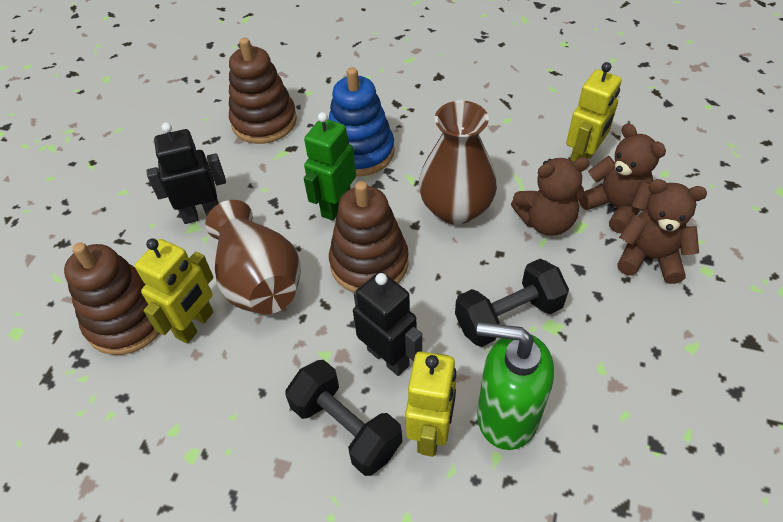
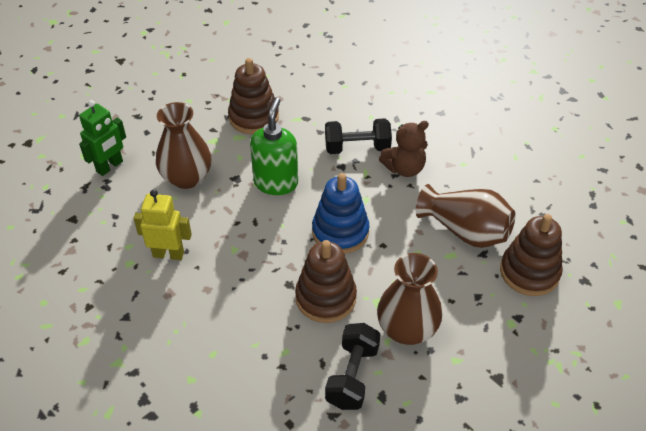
black robot: 2 -> 0
brown teddy bear: 3 -> 1
brown vase: 2 -> 3
yellow robot: 3 -> 1

